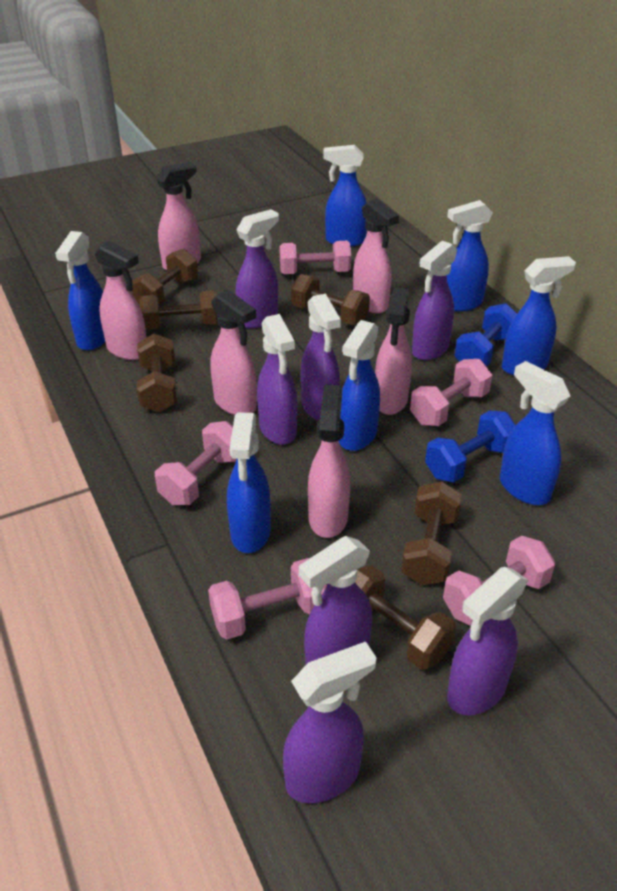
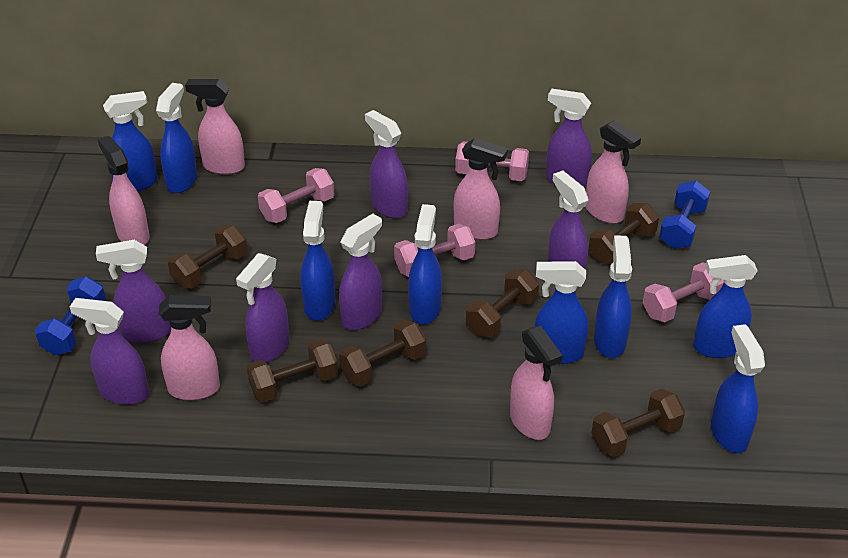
blue spray bottle: 7 -> 8
pink dumbbell: 5 -> 4

